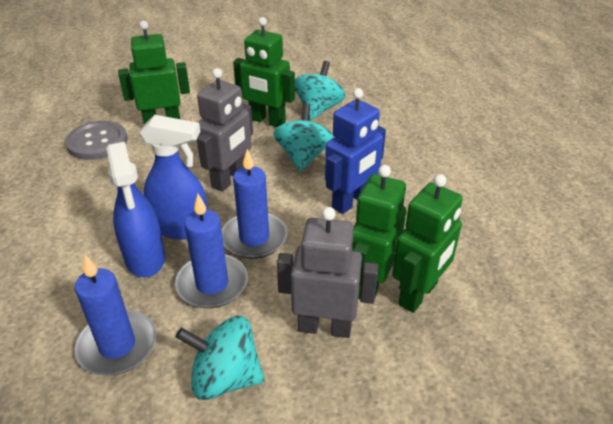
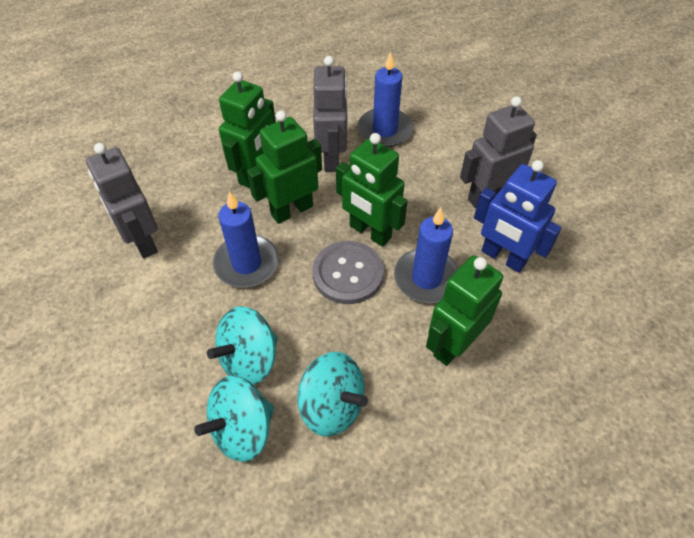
blue spray bottle: 2 -> 0
grey robot: 2 -> 3

